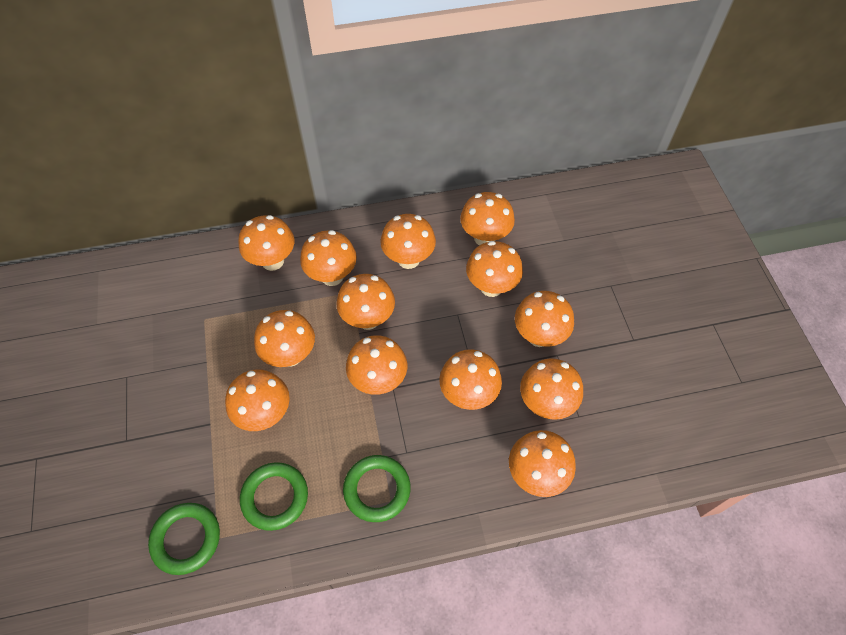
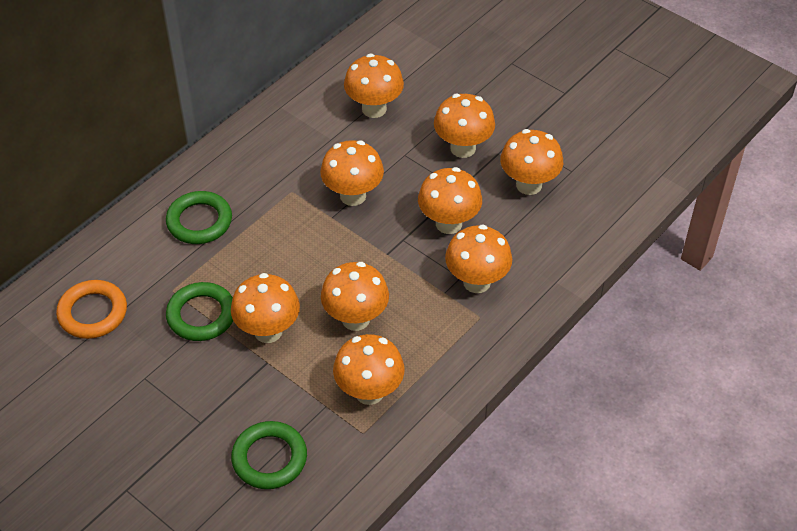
orange mushroom: 13 -> 9
orange ring: 0 -> 1

